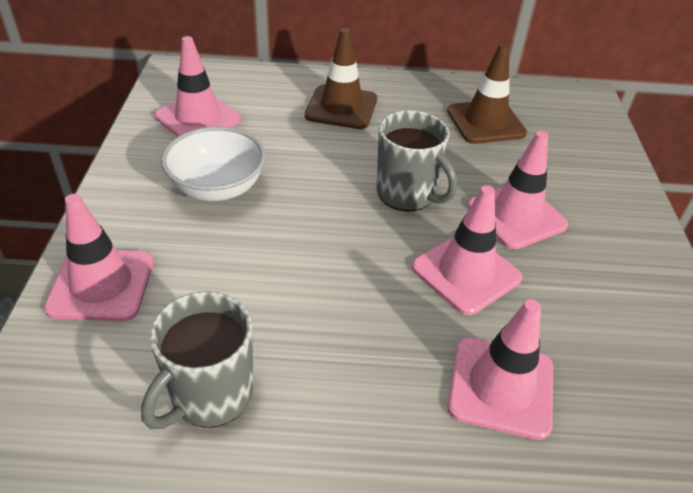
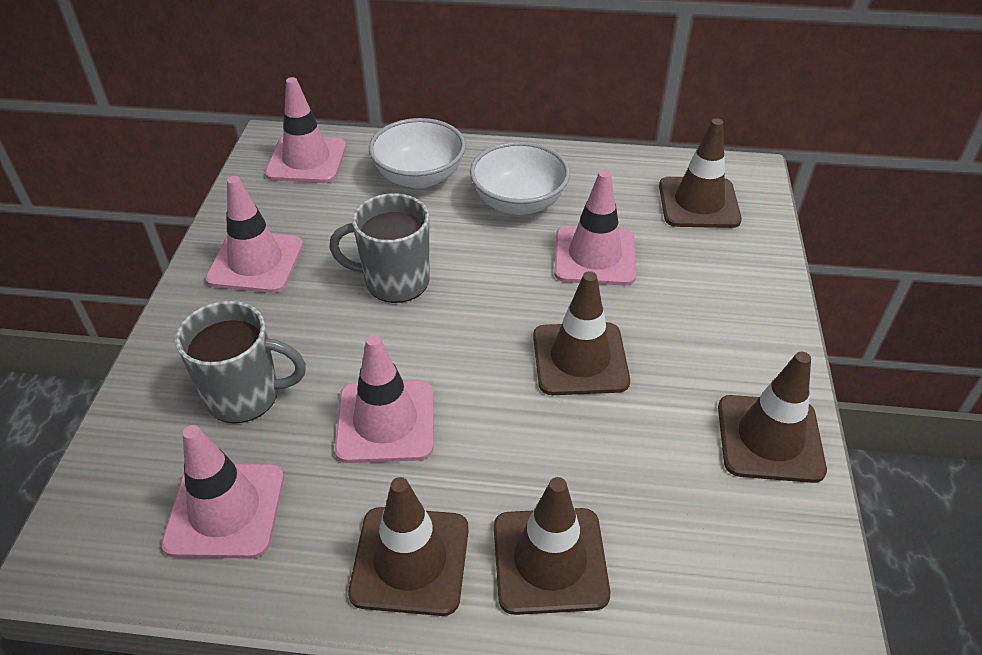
brown traffic cone: 2 -> 5
white bowl: 1 -> 2

